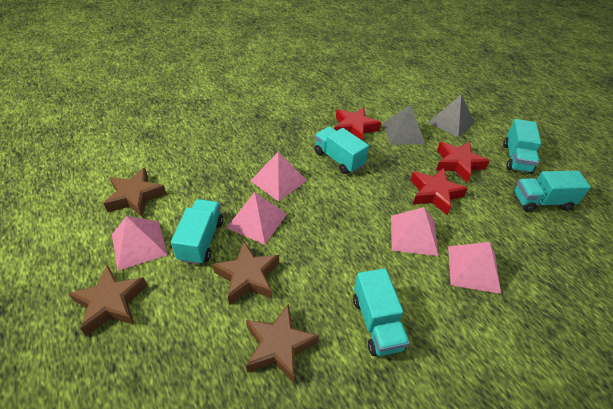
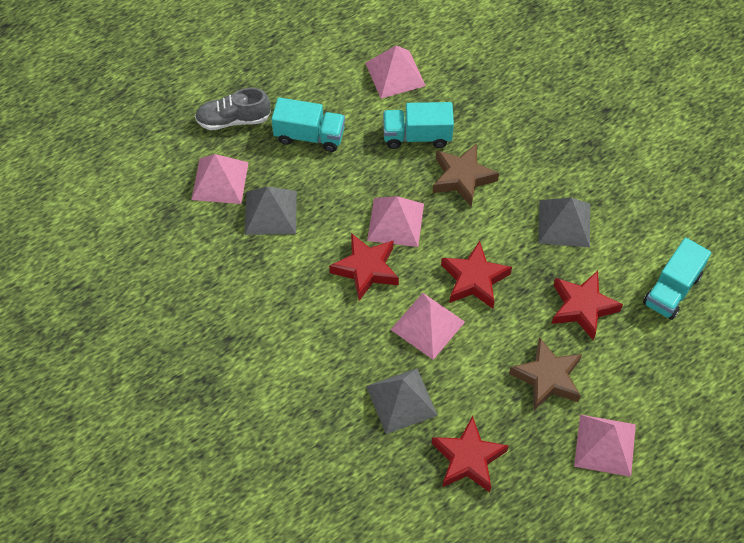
brown star: 4 -> 2
grey pyramid: 2 -> 3
grey shoe: 0 -> 1
red star: 3 -> 4
turquoise truck: 5 -> 3

